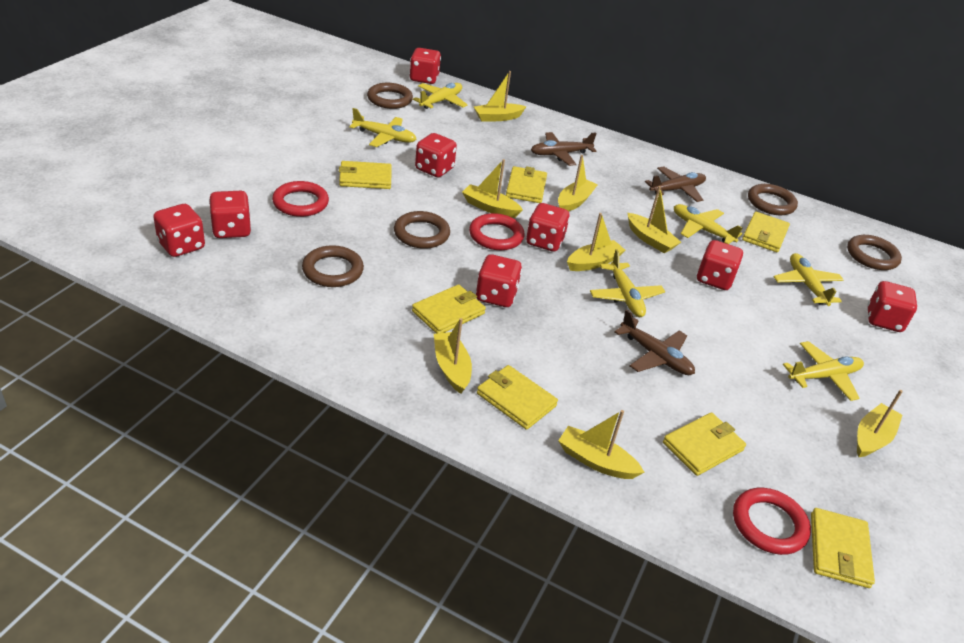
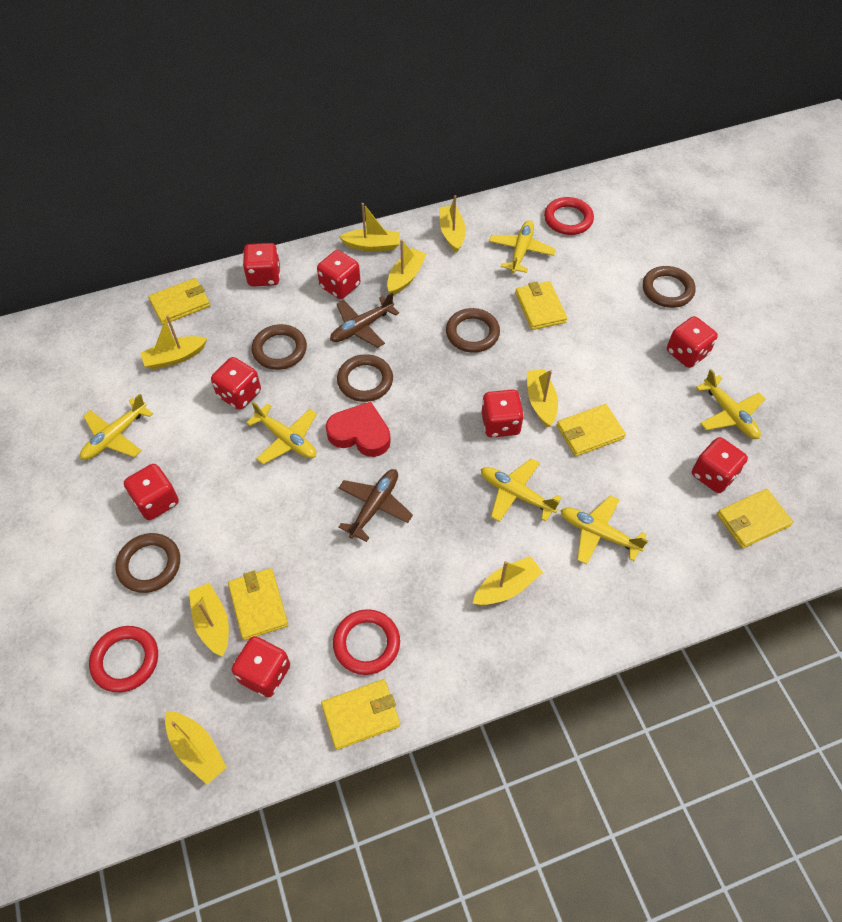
brown plane: 3 -> 2
red heart: 0 -> 1
yellow wallet: 7 -> 6

